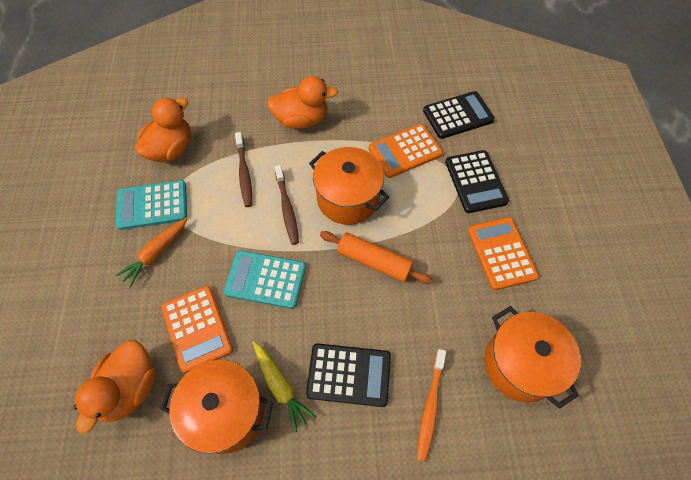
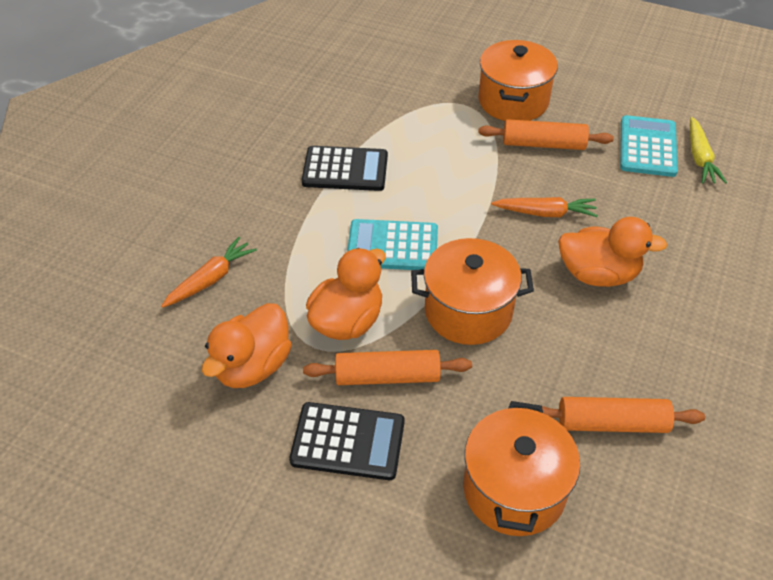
black calculator: 3 -> 2
brown toothbrush: 2 -> 0
orange calculator: 3 -> 0
orange carrot: 1 -> 2
orange rolling pin: 1 -> 3
orange toothbrush: 1 -> 0

